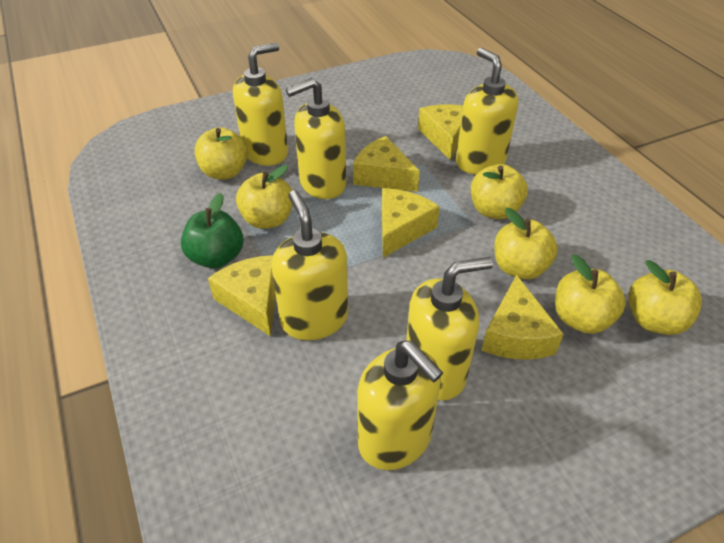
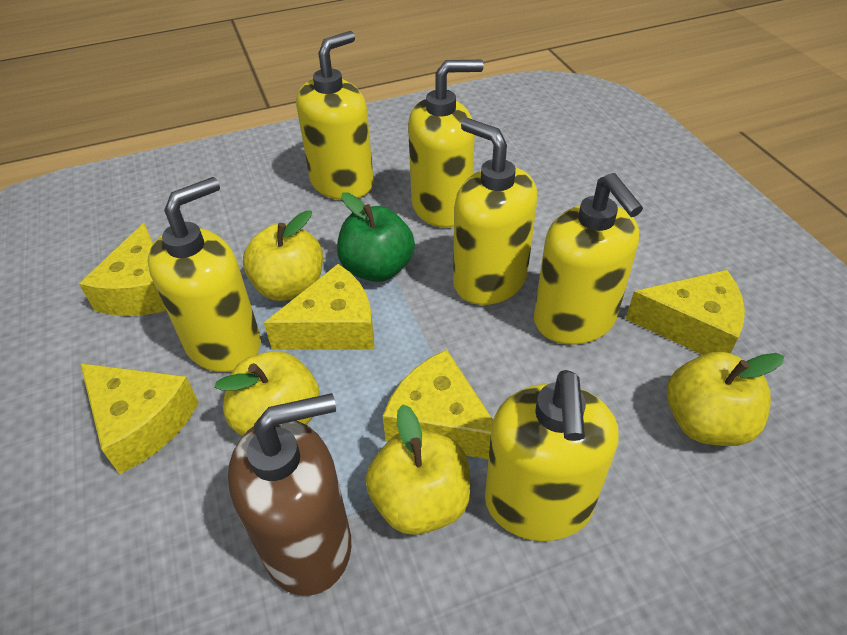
brown soap dispenser: 0 -> 1
yellow apple: 6 -> 4

